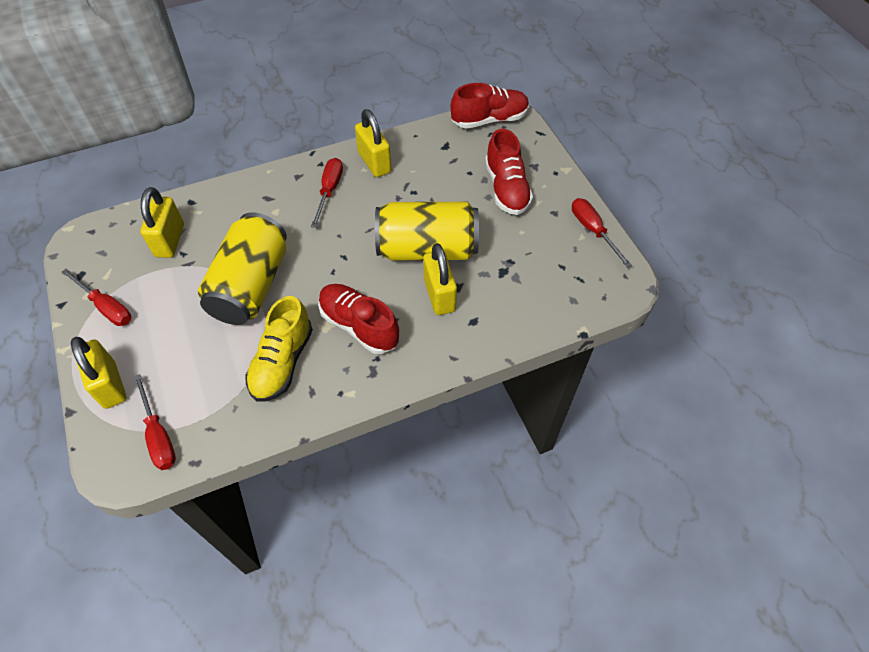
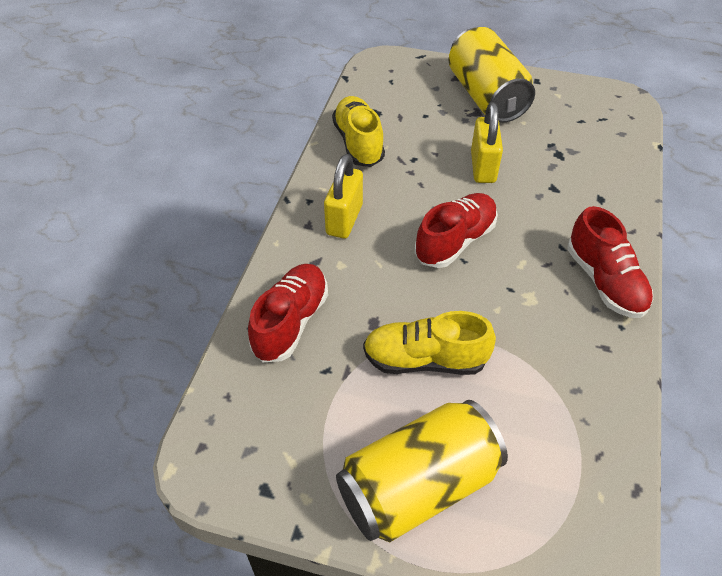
red screwdriver: 4 -> 0
yellow padlock: 4 -> 2
yellow shoe: 1 -> 2

